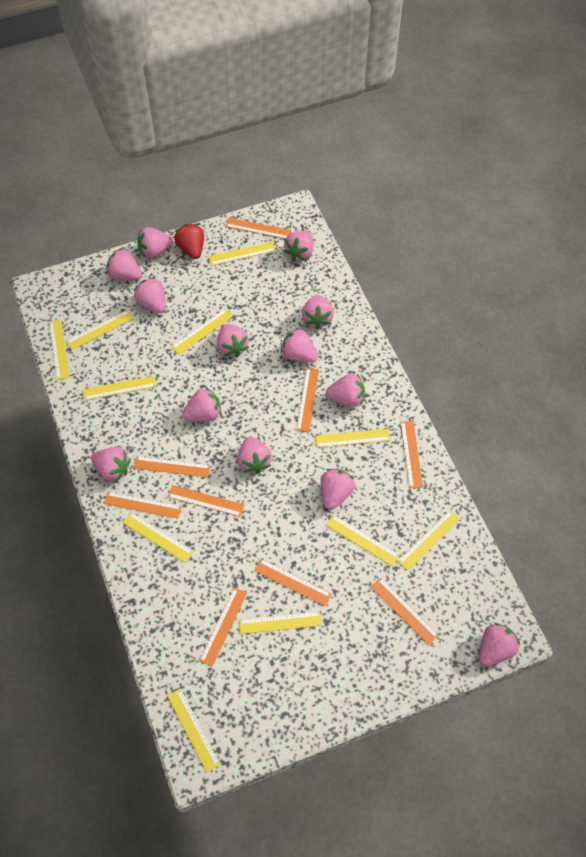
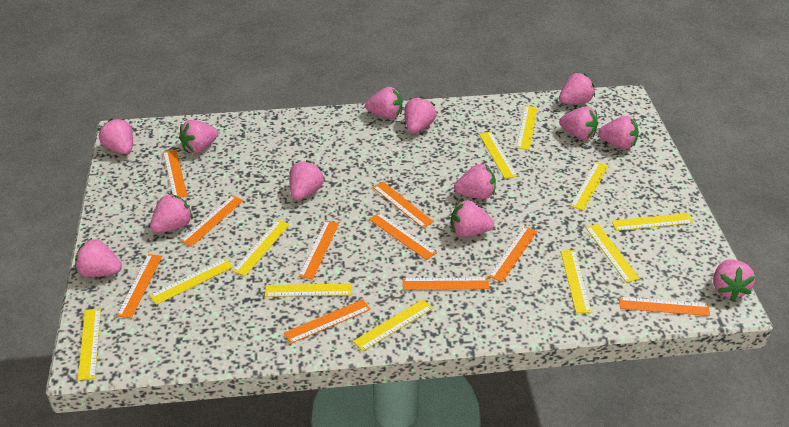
orange ruler: 9 -> 10
red strawberry: 1 -> 0

